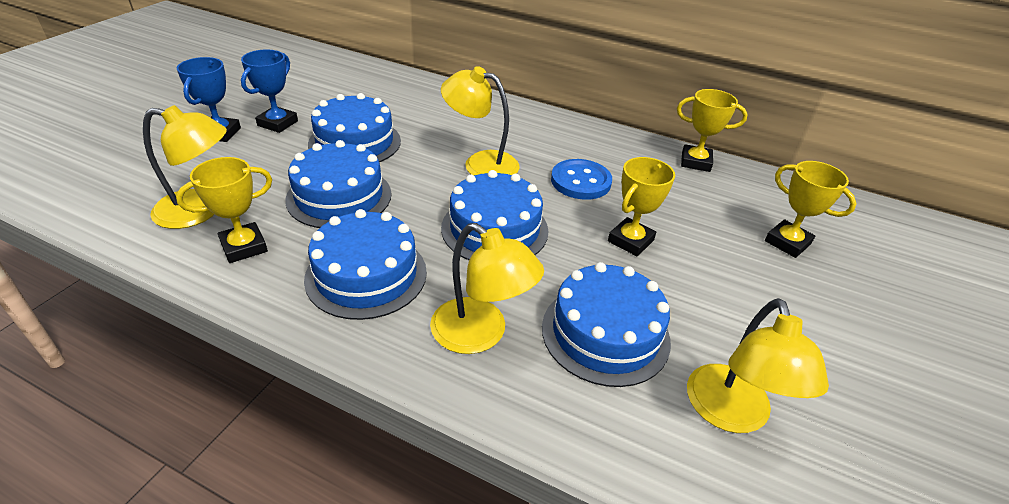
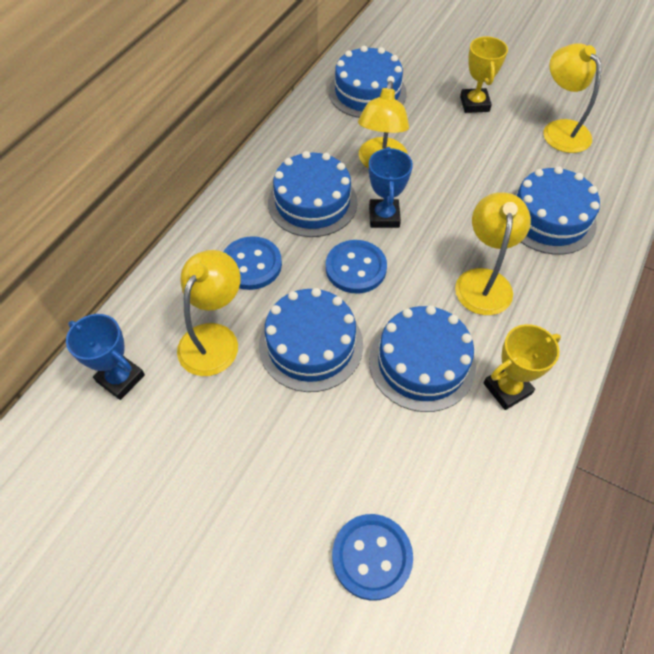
blue button: 1 -> 3
yellow trophy: 4 -> 2

